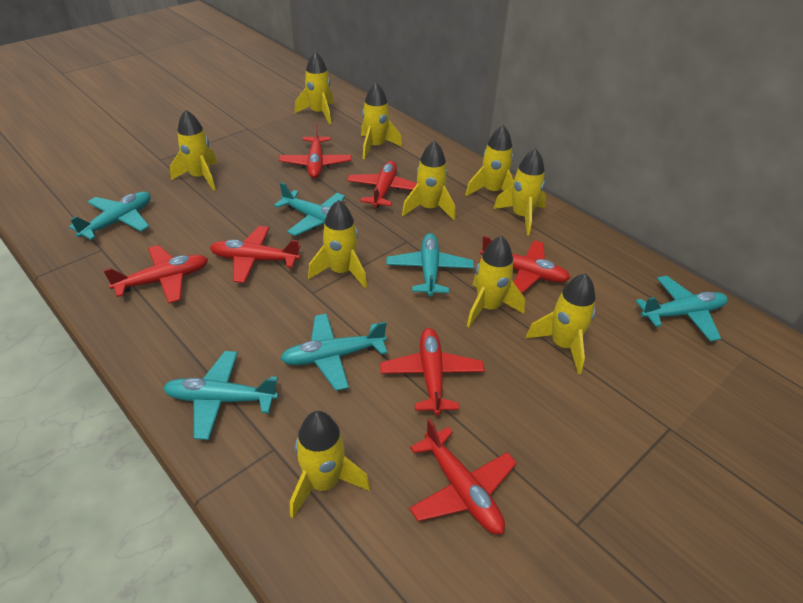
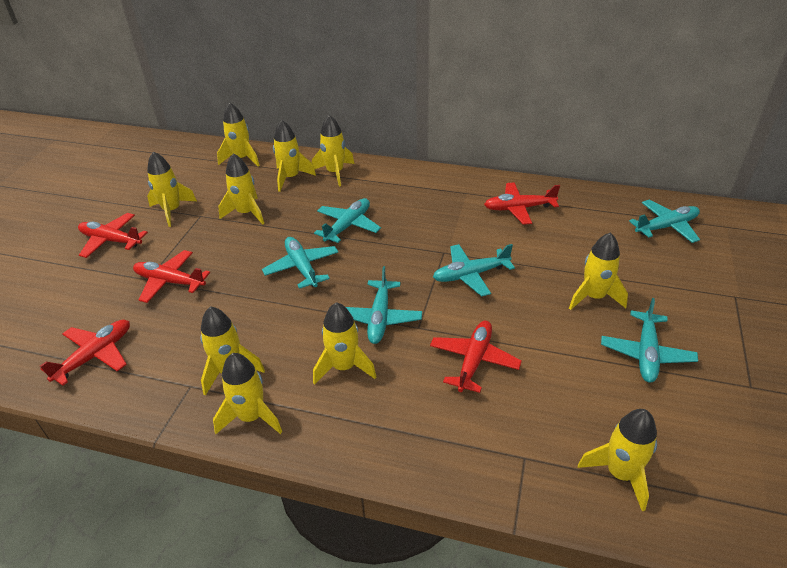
red plane: 7 -> 5

